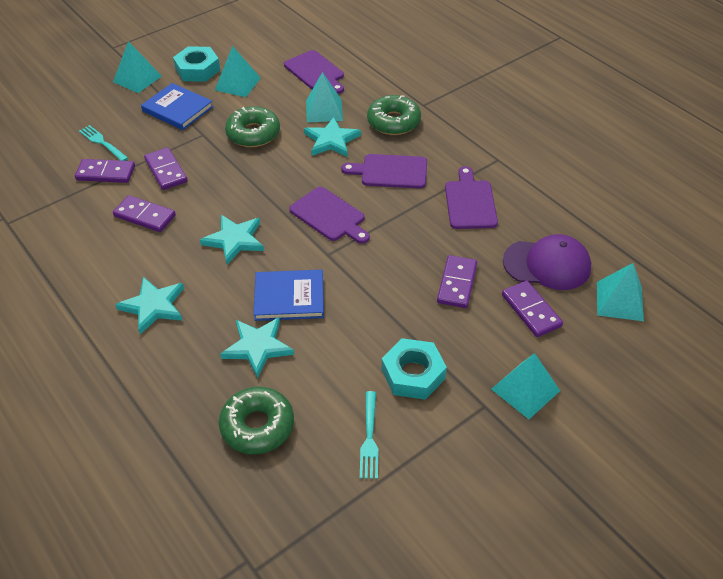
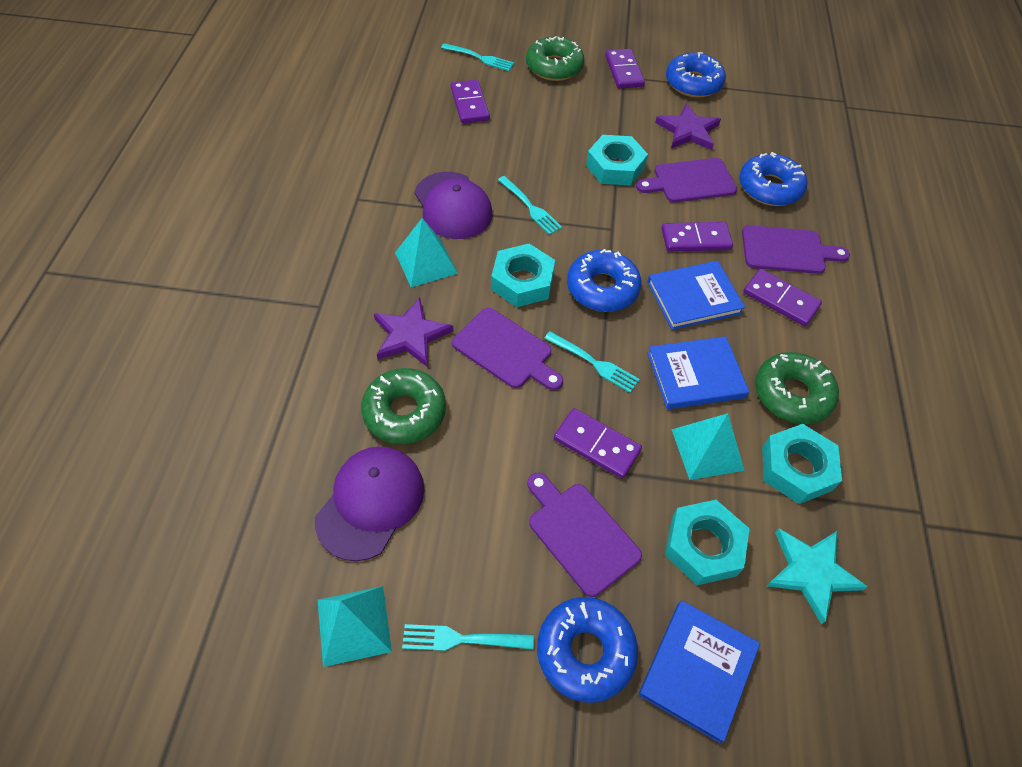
blue book: 2 -> 3
blue donut: 0 -> 4
purple cap: 1 -> 2
purple star: 0 -> 2
turquoise fork: 2 -> 4
turquoise nut: 2 -> 4
turquoise pyramid: 5 -> 3
turquoise star: 4 -> 1

